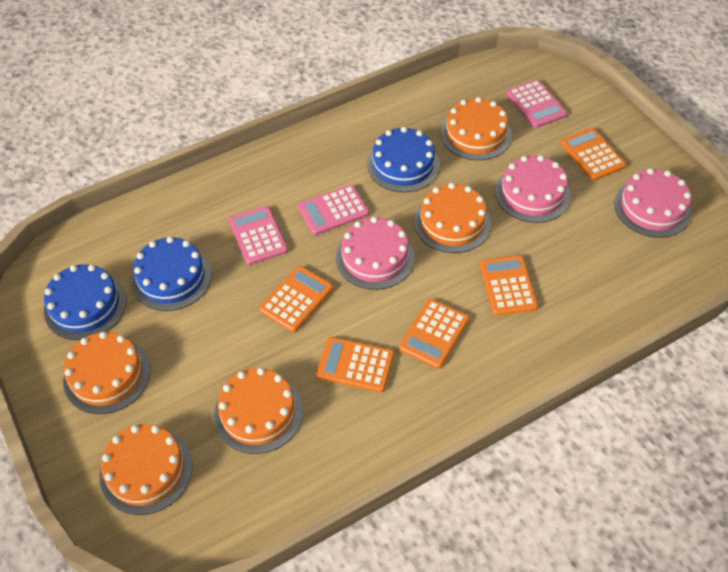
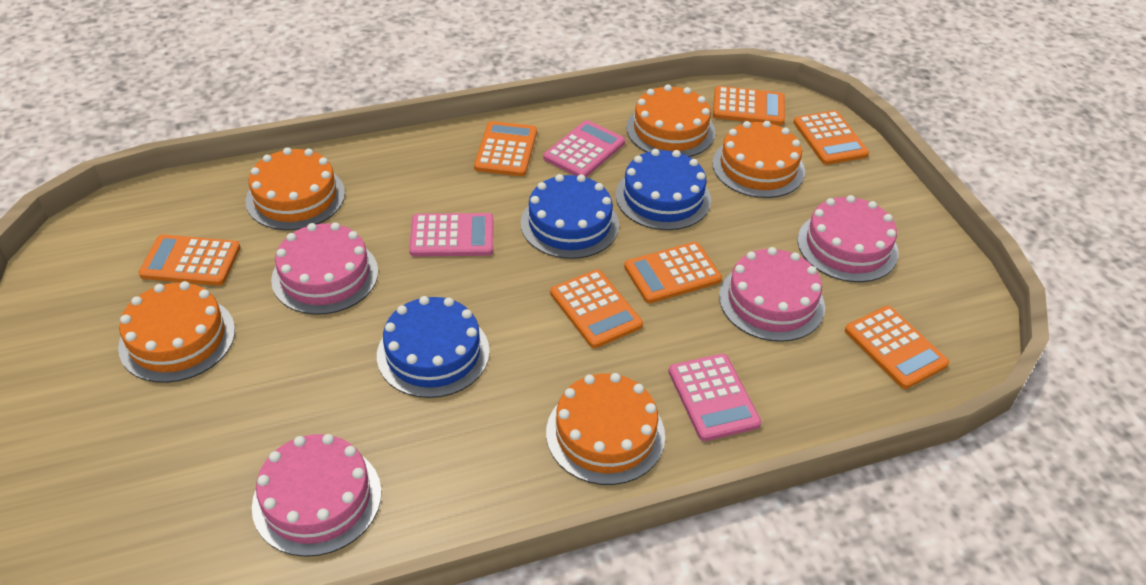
orange calculator: 5 -> 7
pink cake: 3 -> 4

